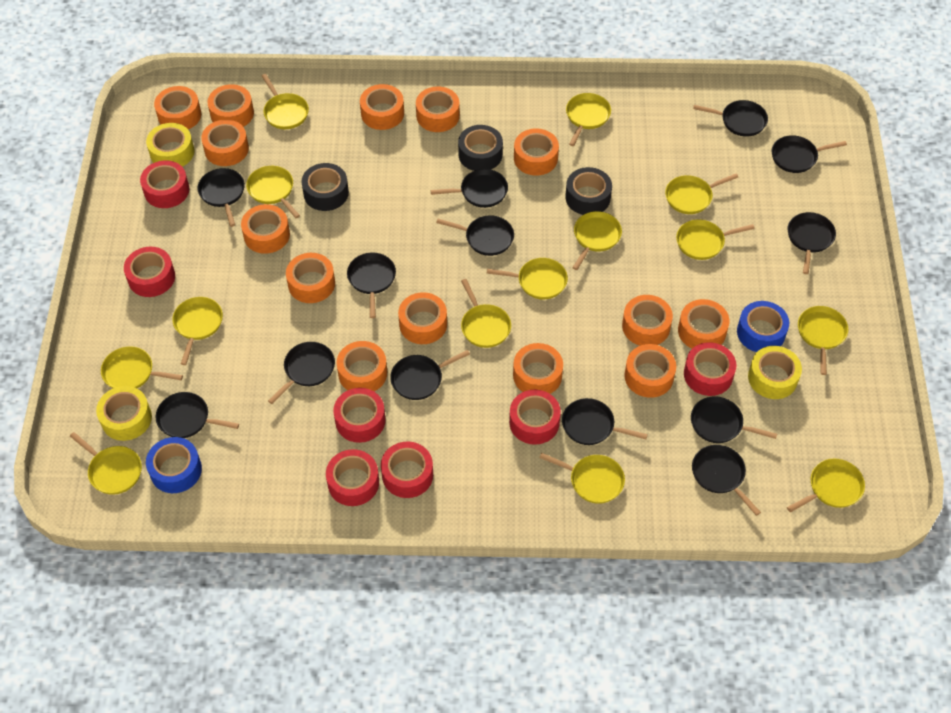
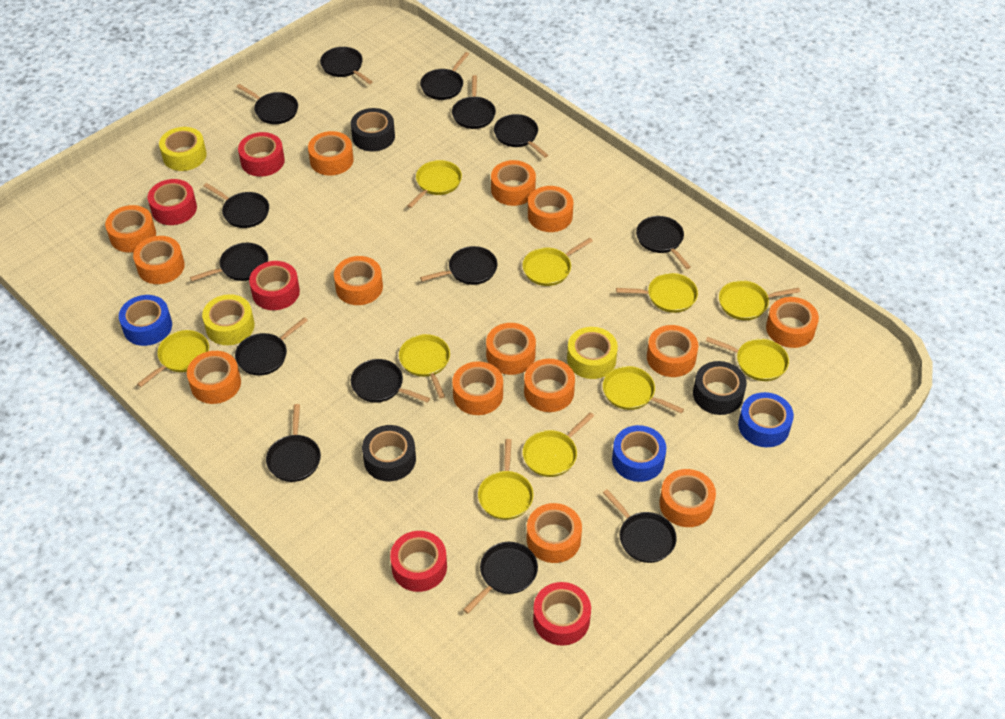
black pan: 13 -> 14
blue tape: 2 -> 3
red tape: 7 -> 5
yellow pan: 14 -> 10

